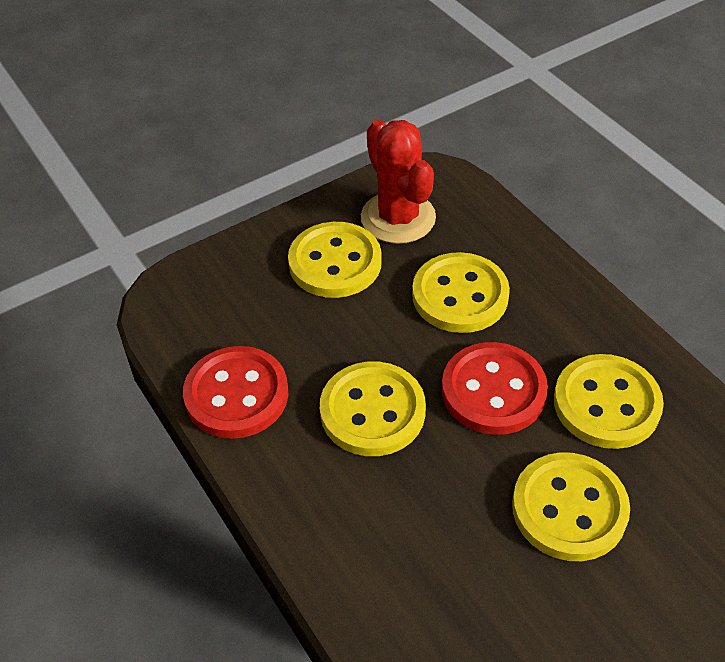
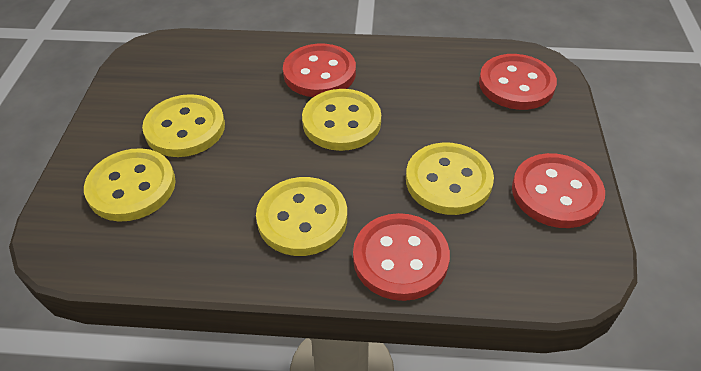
red button: 2 -> 4
red cactus: 1 -> 0

